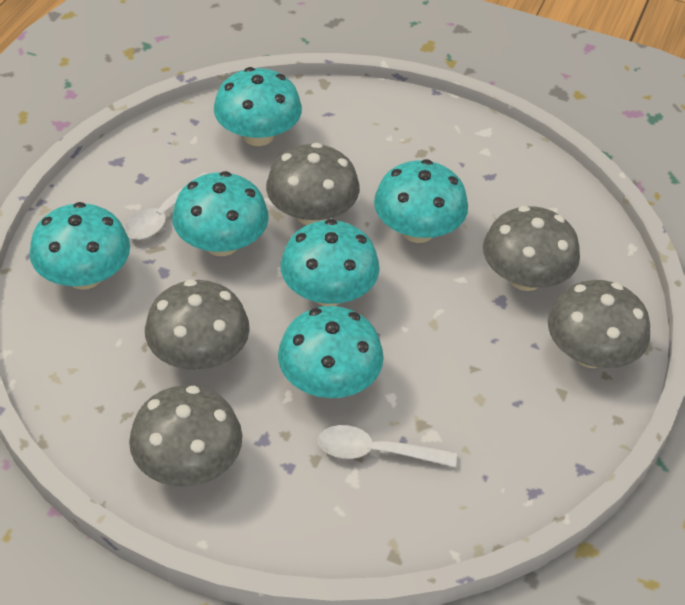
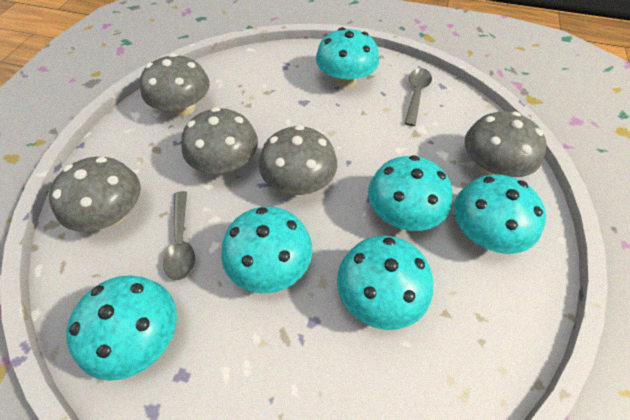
grey spoon: 0 -> 2
white spoon: 2 -> 0

